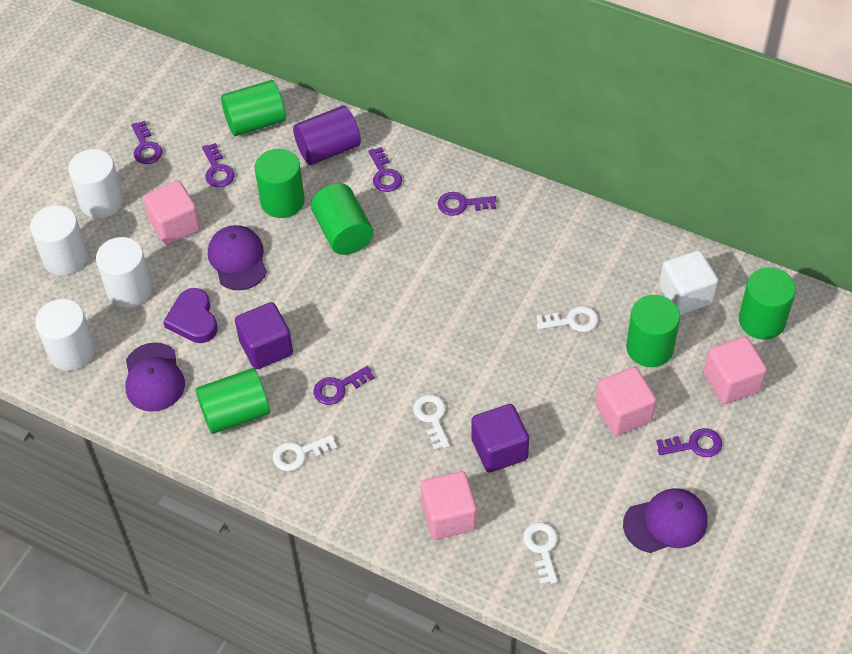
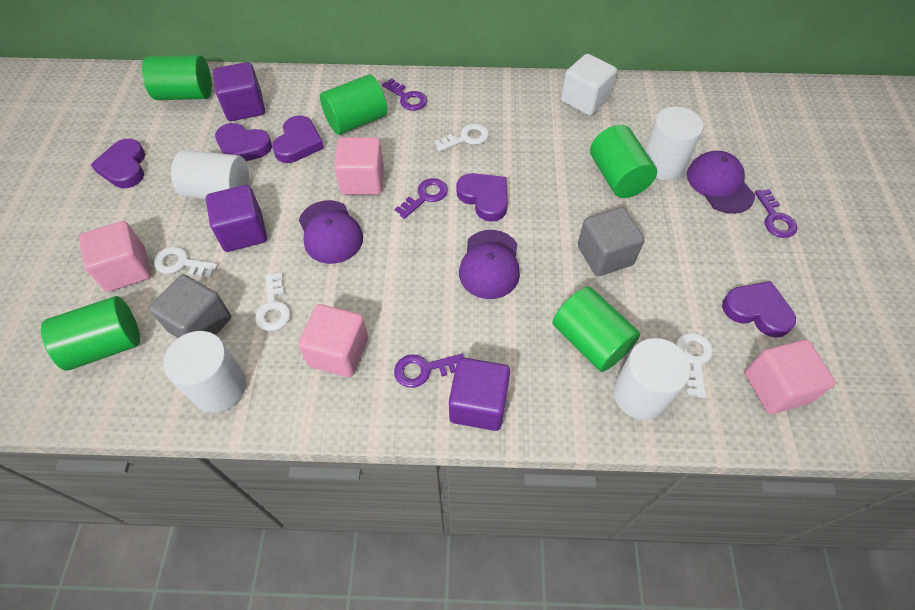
green cylinder: 6 -> 5
grey cube: 0 -> 2
purple cube: 2 -> 3
purple cylinder: 1 -> 0
purple heart: 1 -> 5
purple key: 6 -> 4

